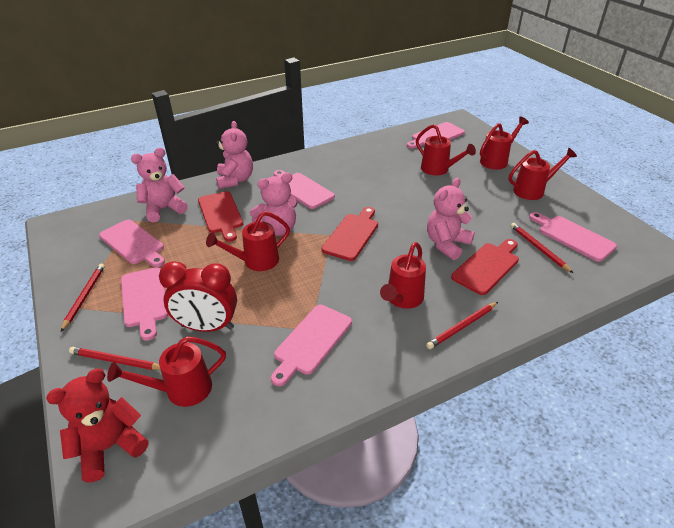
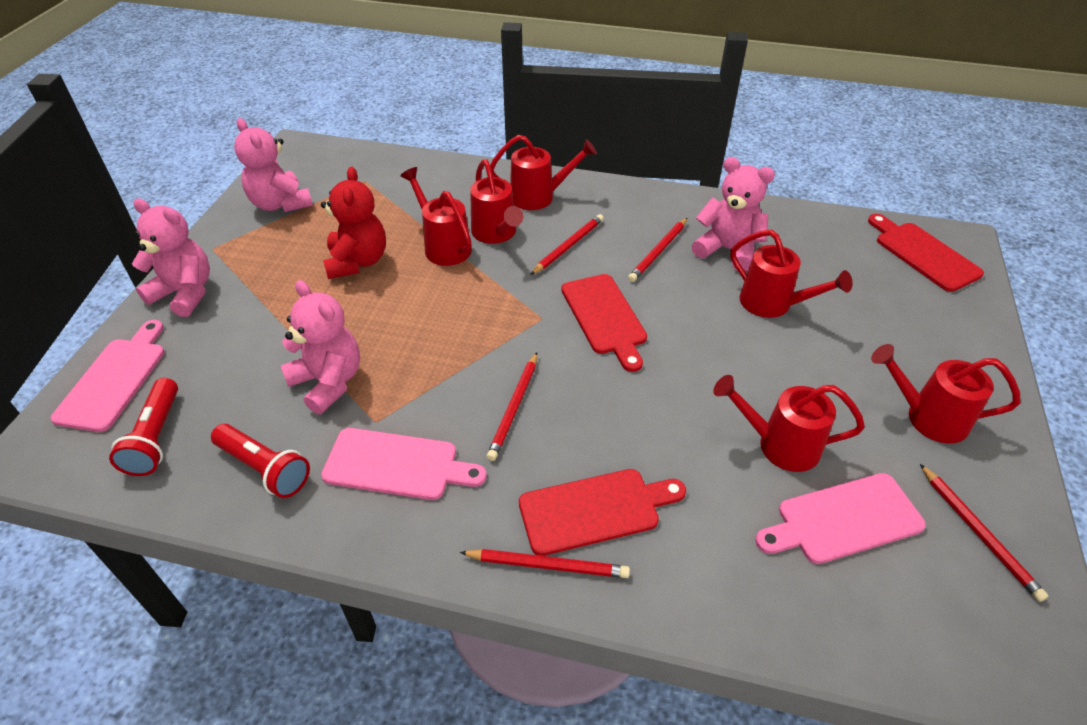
pink cutting board: 6 -> 3
red clock: 1 -> 0
red flashlight: 0 -> 2
red pencil: 4 -> 5

